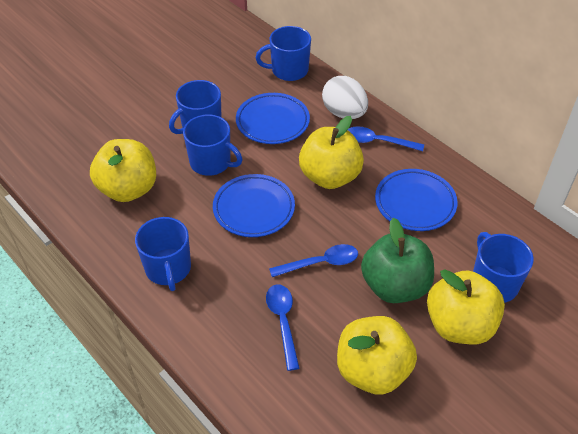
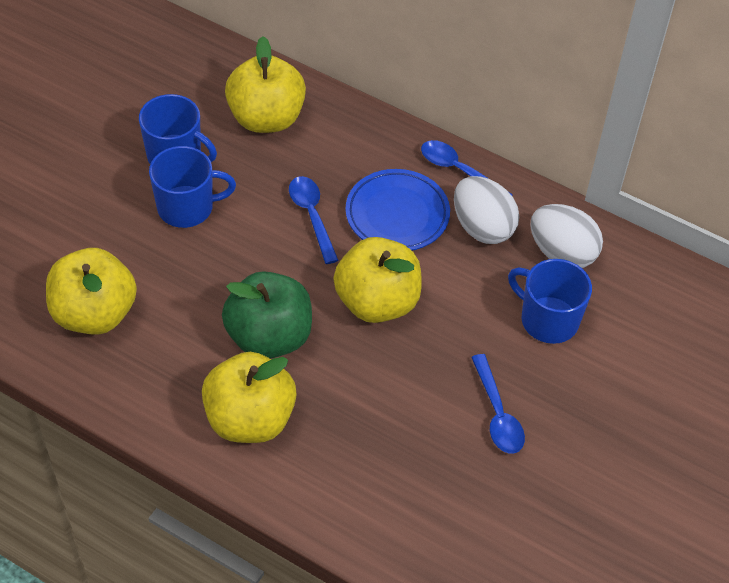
blue mug: 5 -> 3
blue plate: 3 -> 1
white egg: 1 -> 2

